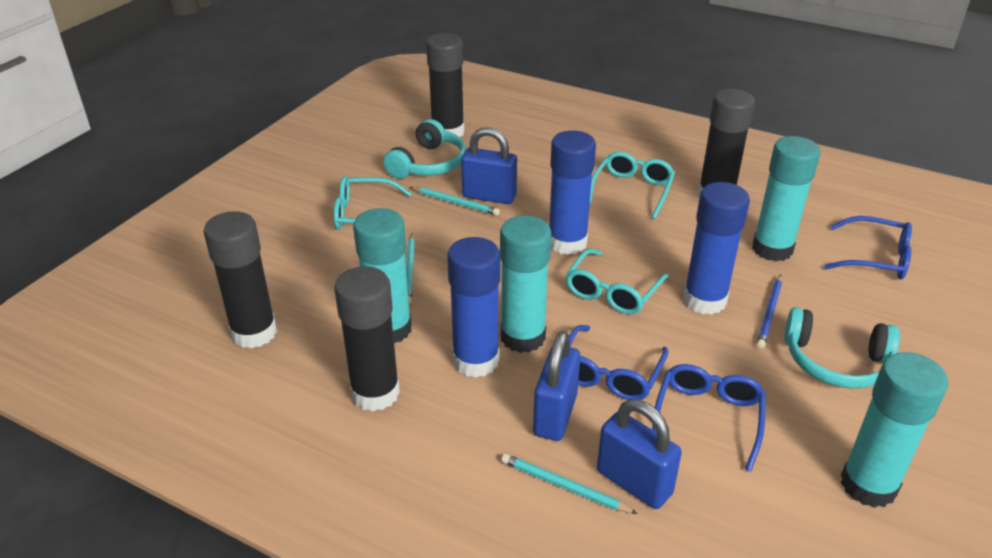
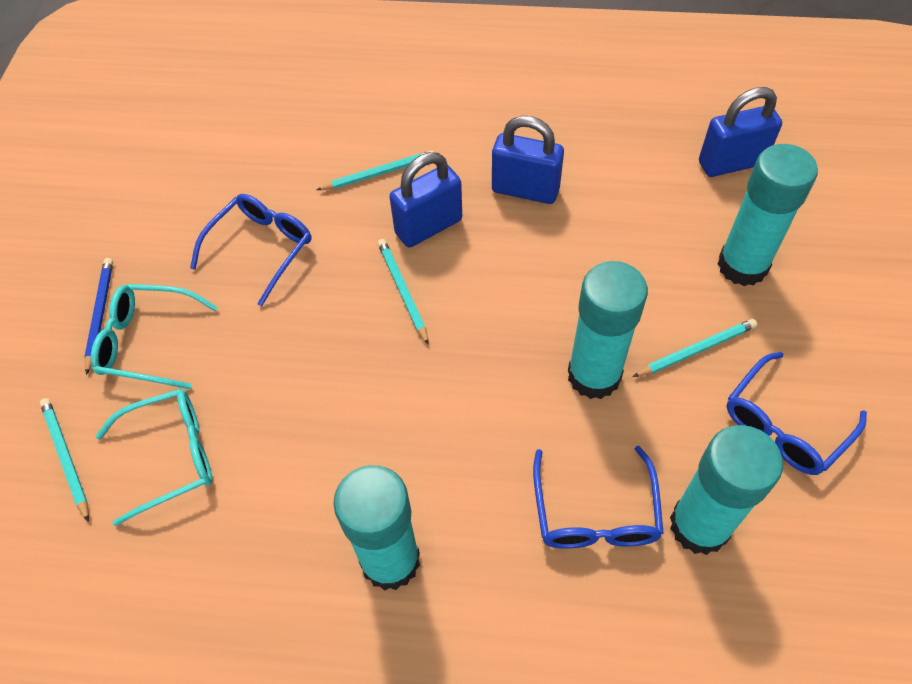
black glue stick: 4 -> 0
blue glue stick: 3 -> 0
turquoise glasses: 3 -> 2
turquoise headphones: 2 -> 0
turquoise pencil: 3 -> 4

